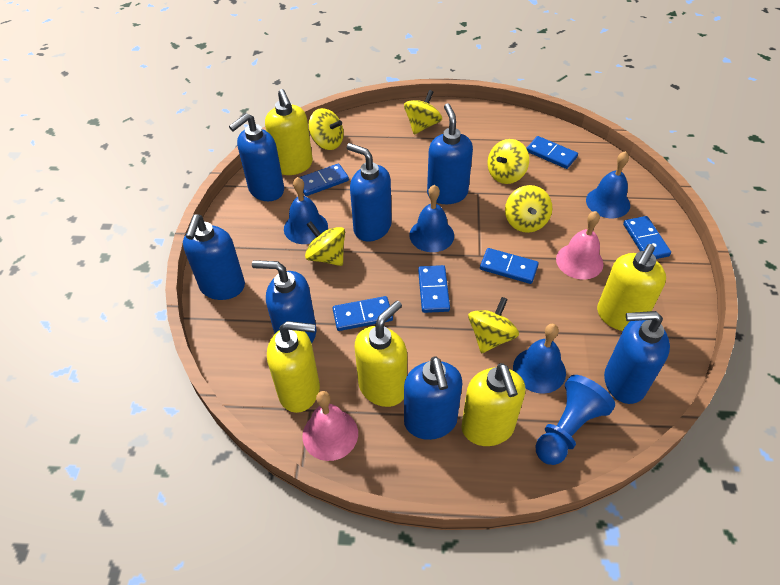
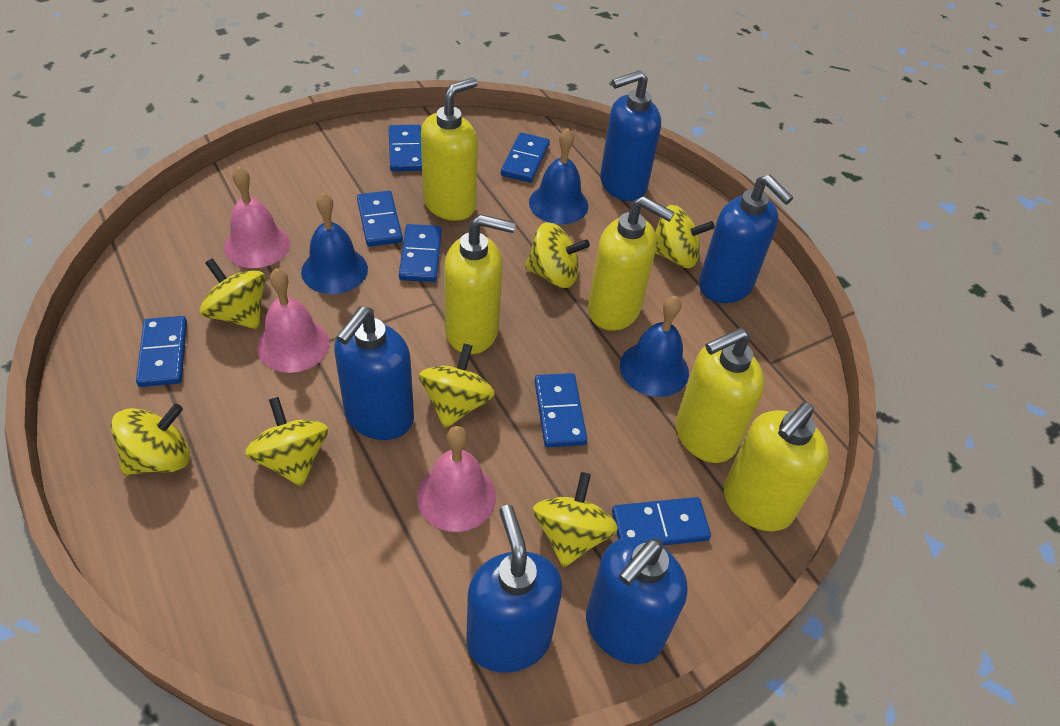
blue bell: 4 -> 3
blue domino: 6 -> 7
blue pawn: 1 -> 0
blue soap dispenser: 7 -> 5
pink bell: 2 -> 3
yellow spinning top: 6 -> 7

